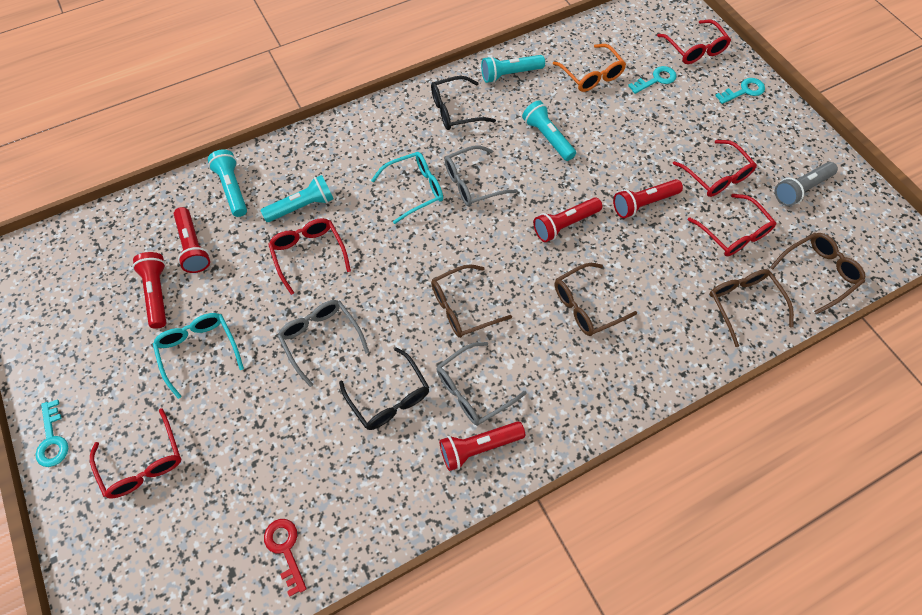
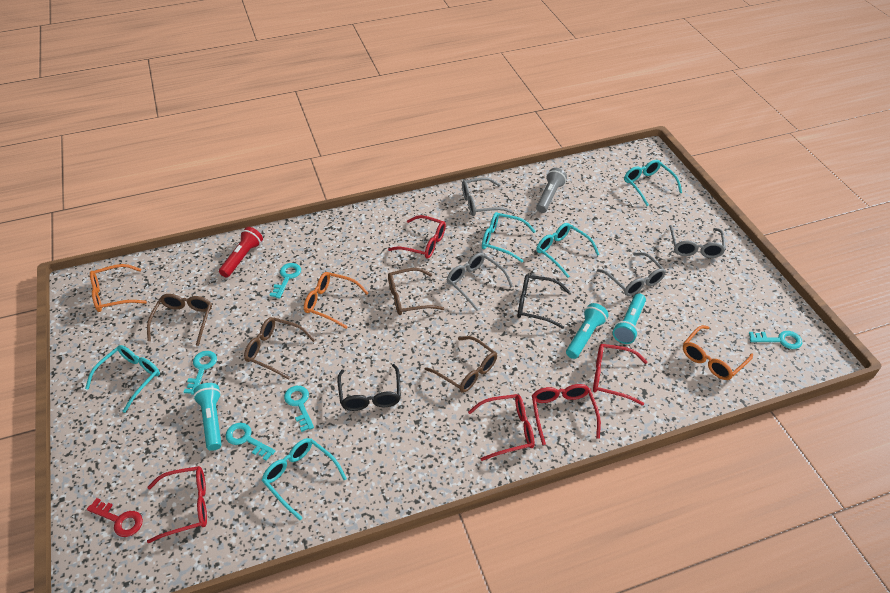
grey glasses: 3 -> 4
orange glasses: 1 -> 3
red flashlight: 5 -> 1
turquoise flashlight: 4 -> 3
turquoise glasses: 2 -> 5
turquoise key: 3 -> 5

